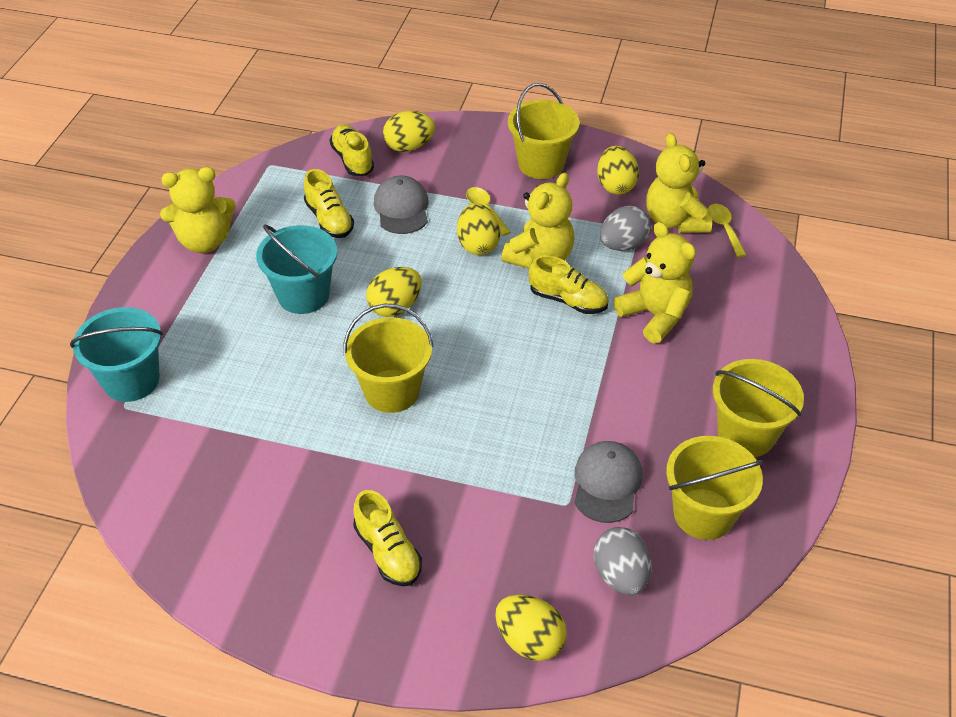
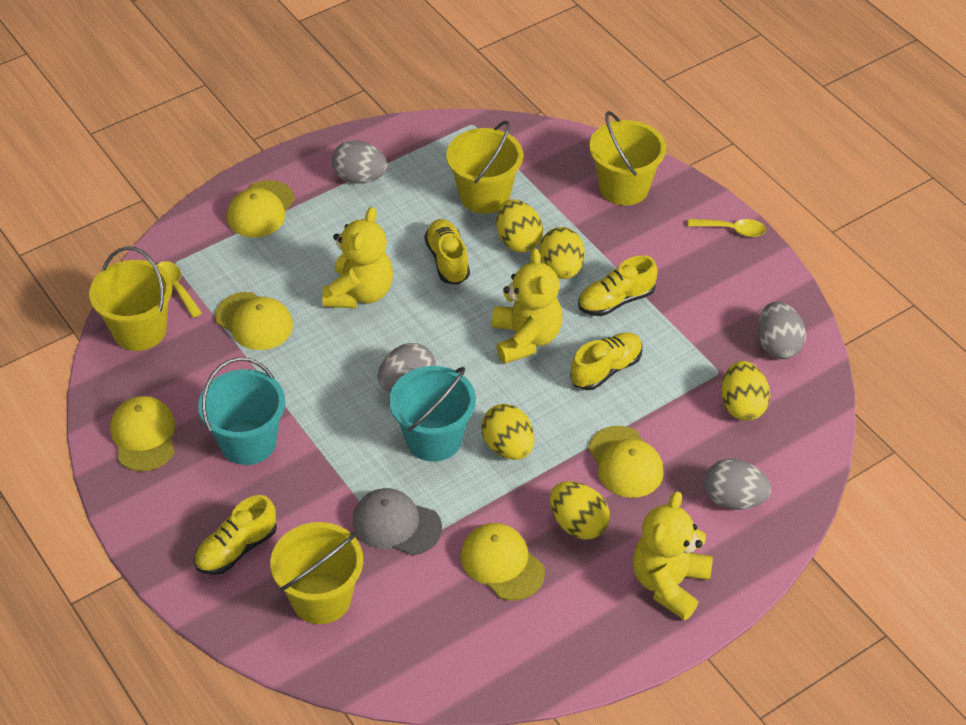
grey cap: 2 -> 1
grey egg: 2 -> 4
yellow cap: 0 -> 5
yellow teddy bear: 4 -> 3

